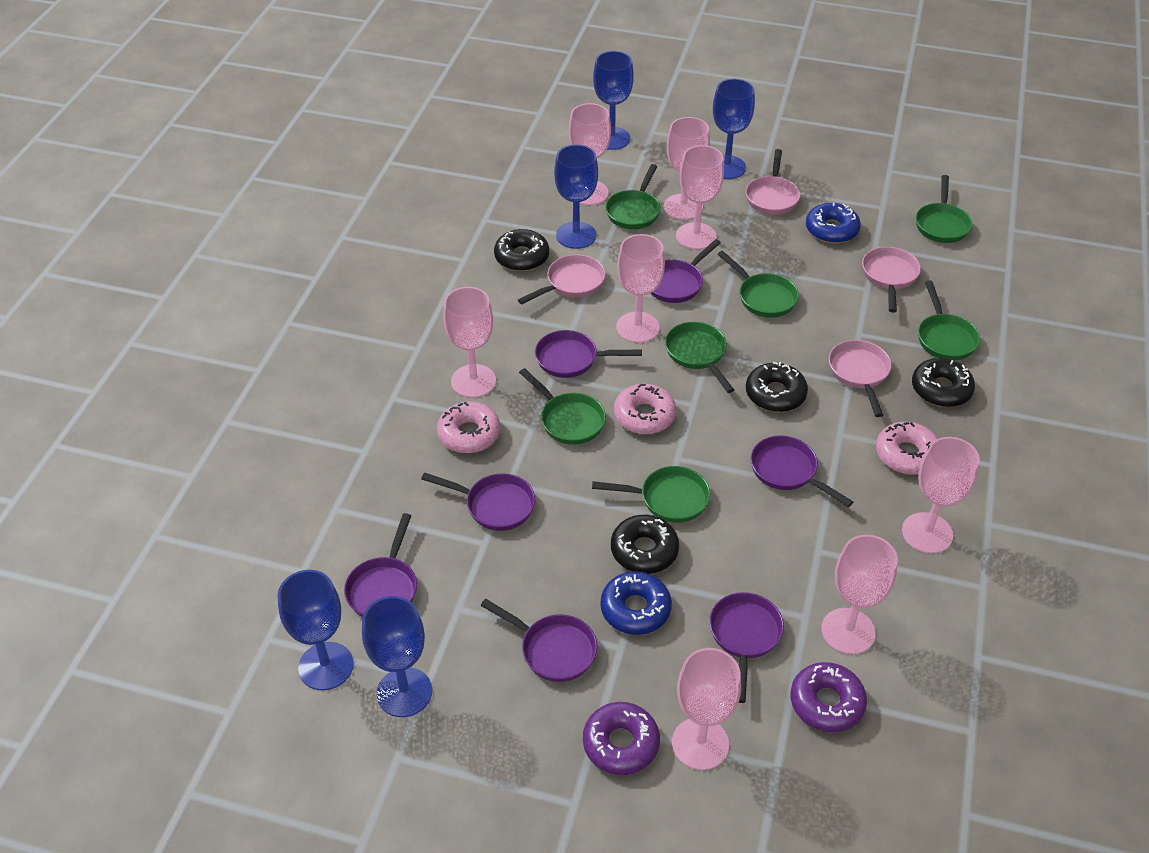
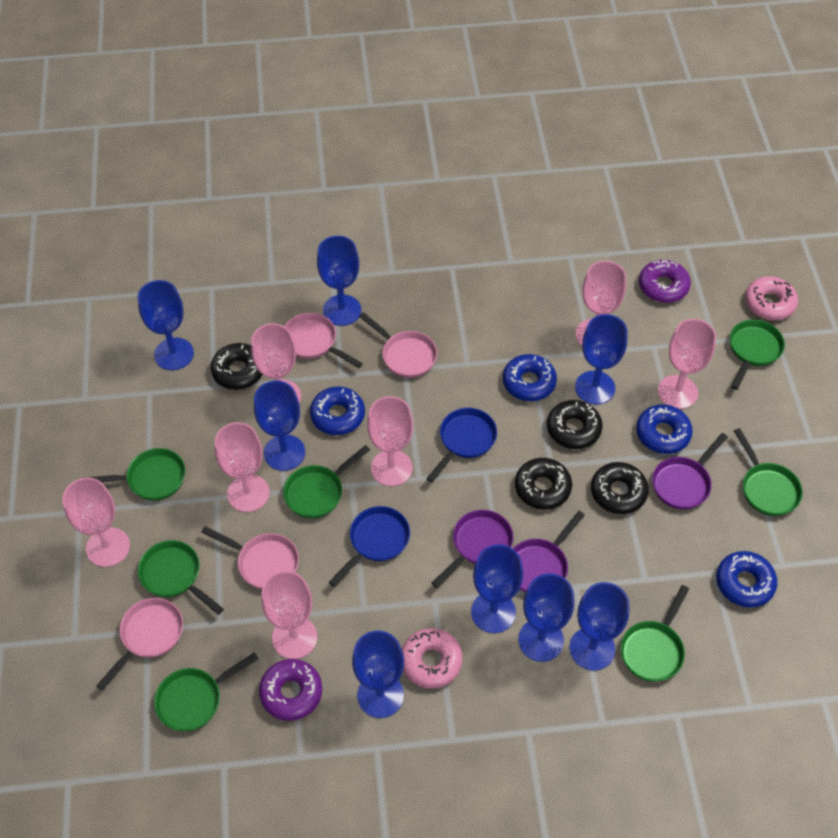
blue donut: 2 -> 4
blue goblet: 5 -> 8
blue pan: 0 -> 2
pink donut: 3 -> 2
pink goblet: 8 -> 7
purple pan: 7 -> 3

